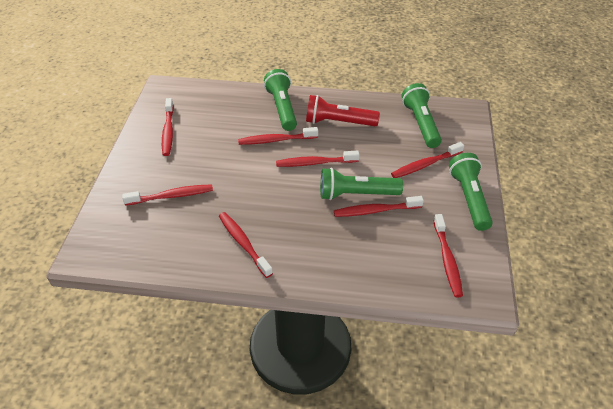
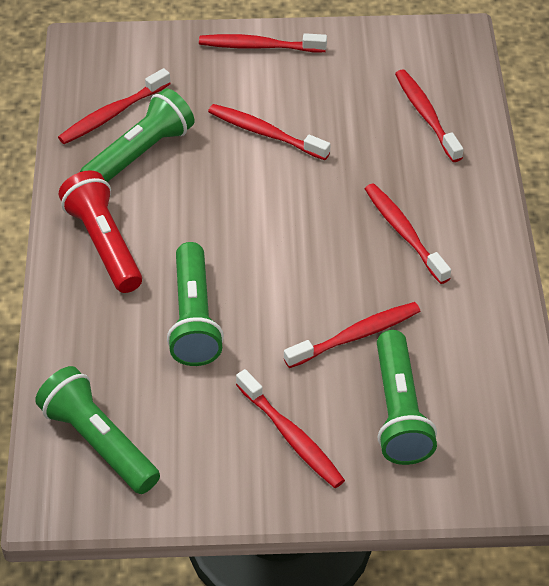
red toothbrush: 8 -> 7

